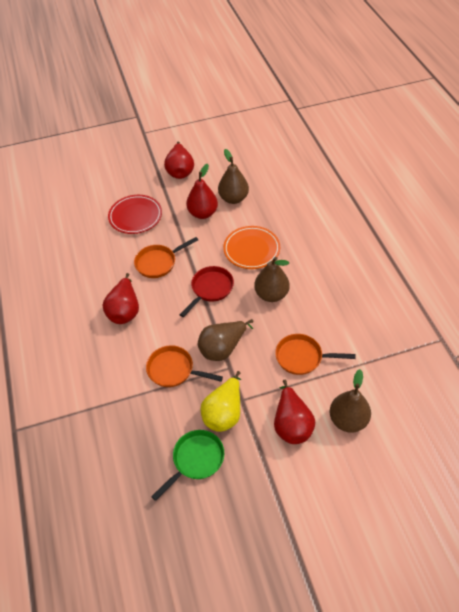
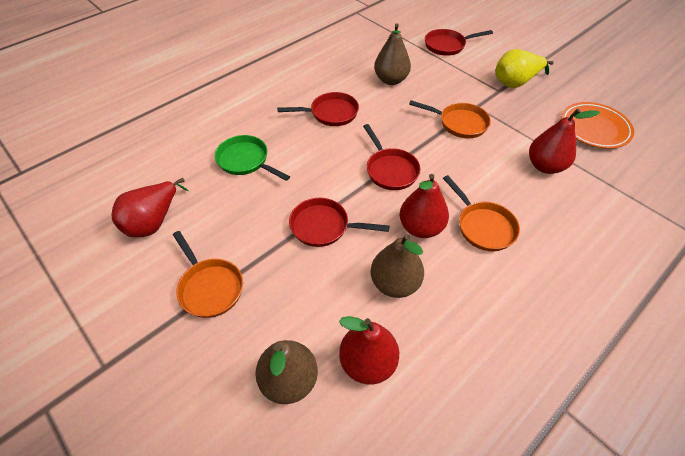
brown pear: 4 -> 3
red pan: 1 -> 4
red plate: 1 -> 0

